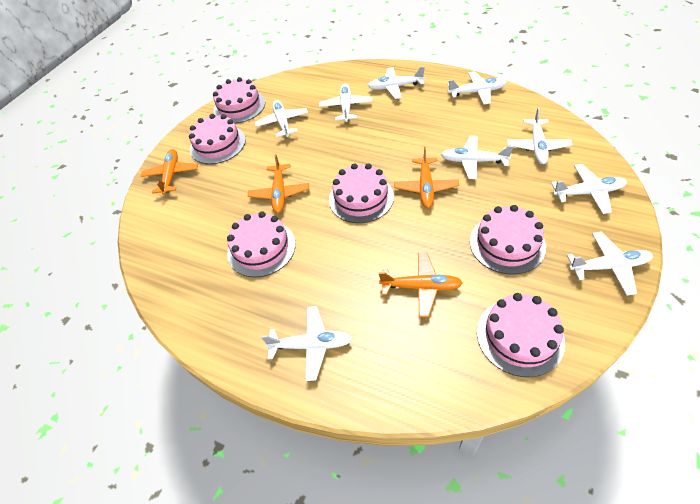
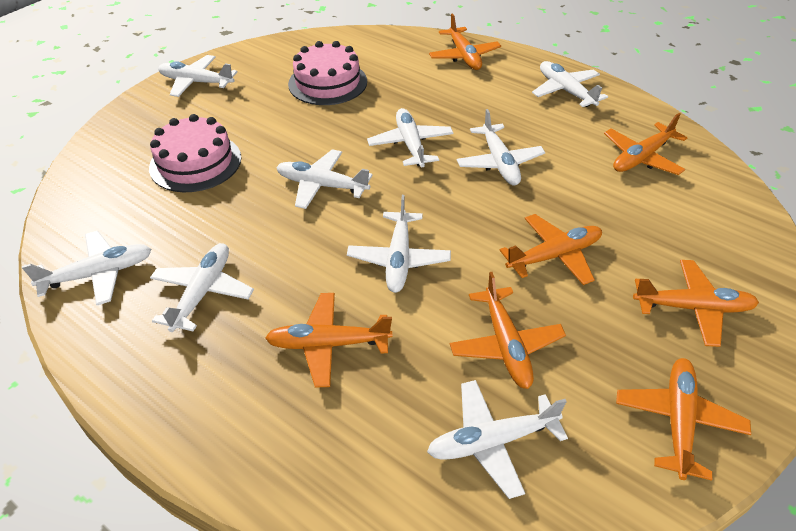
orange plane: 4 -> 7
pink cake: 6 -> 2

